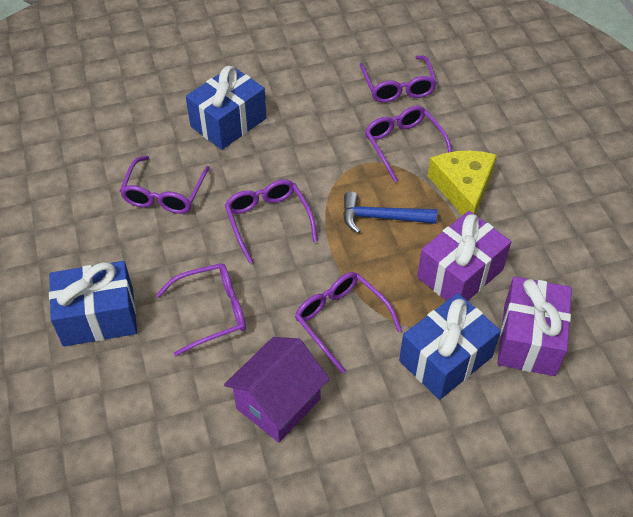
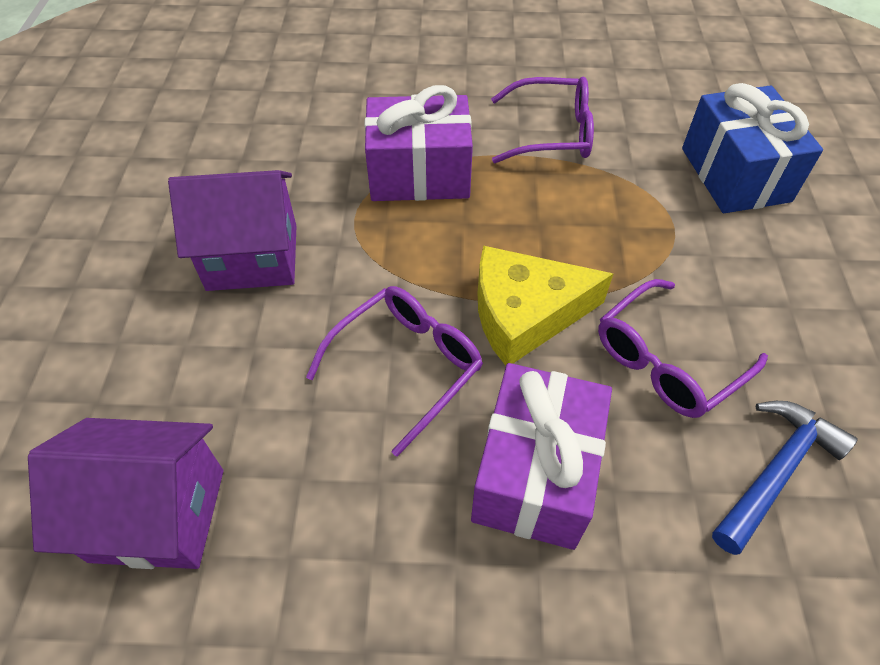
blue gift: 3 -> 1
purple glasses: 6 -> 3
purple house: 1 -> 2

